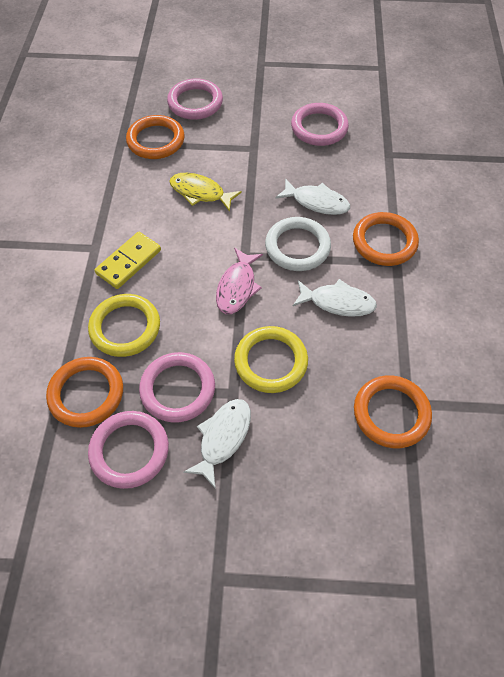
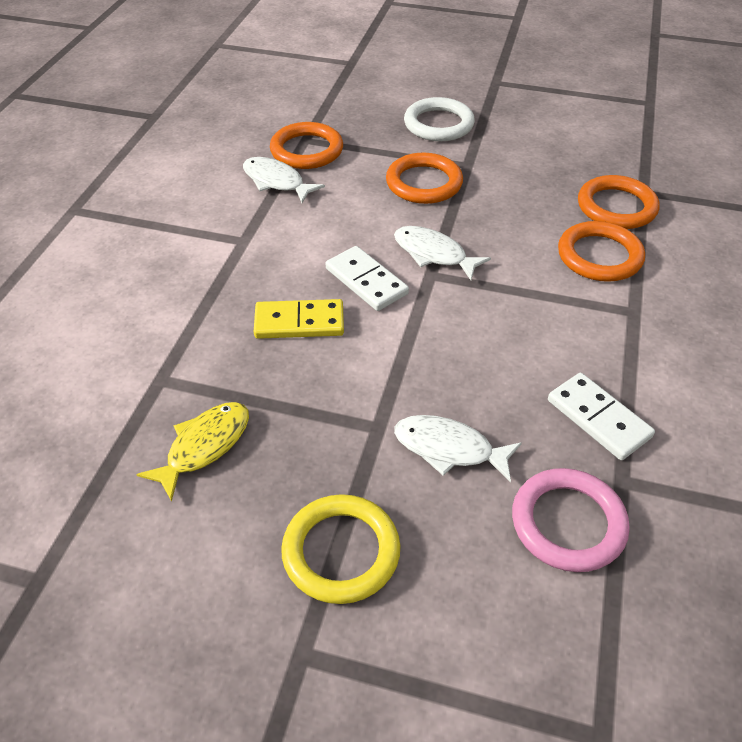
pink fish: 1 -> 0
pink ring: 4 -> 1
white domino: 0 -> 2
yellow ring: 2 -> 1

